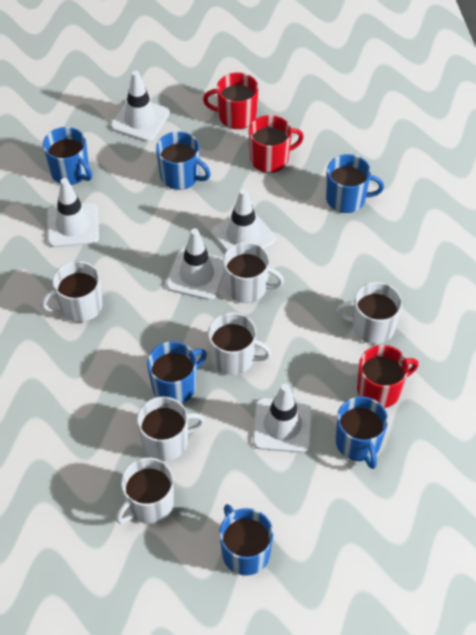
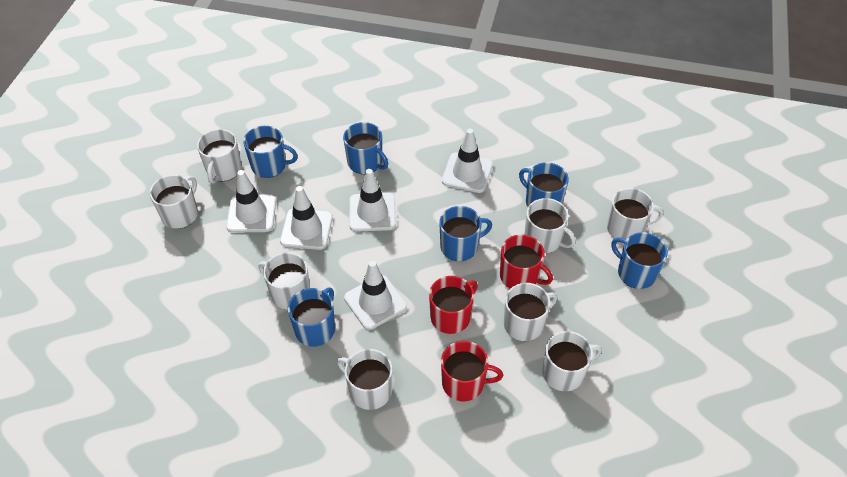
white mug: 6 -> 8

